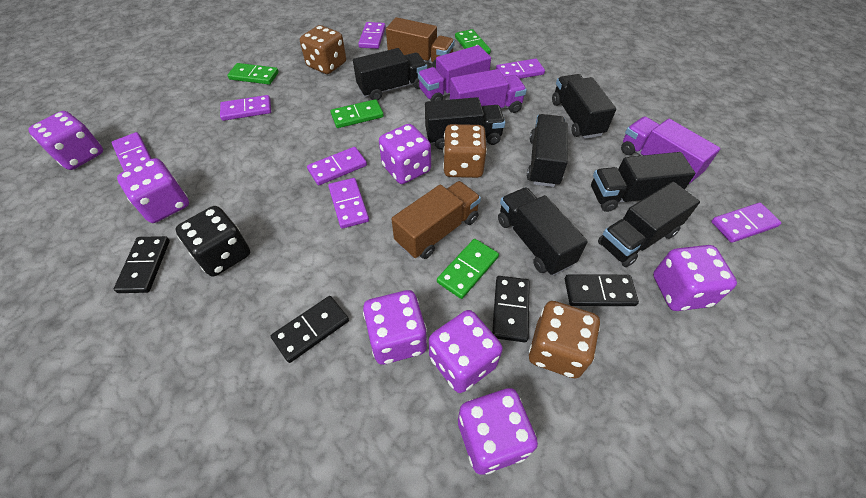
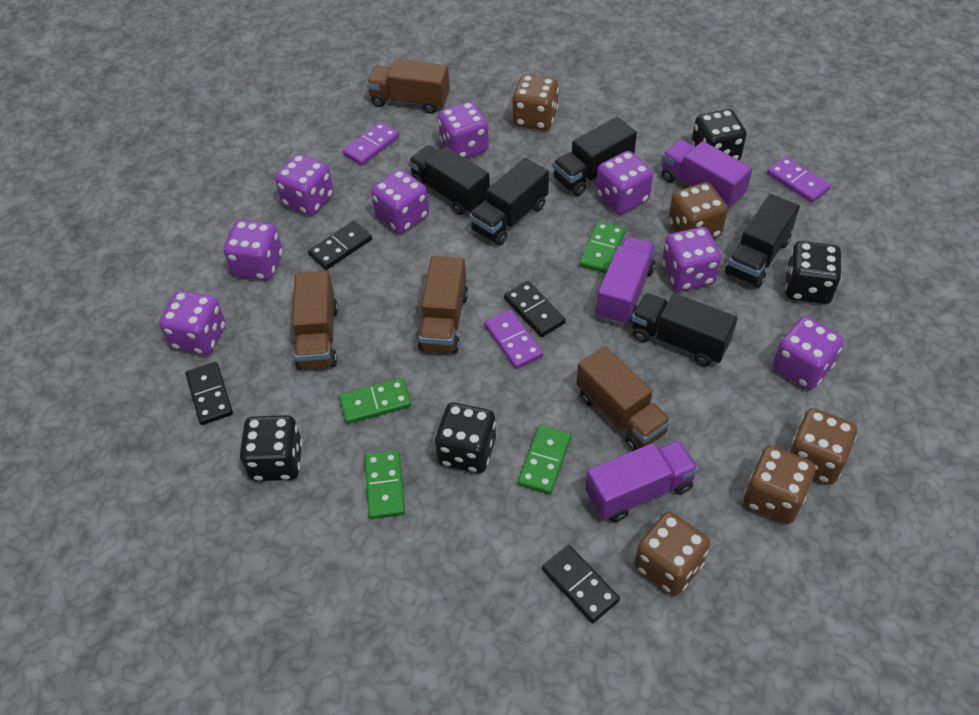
black dice: 1 -> 4
black truck: 7 -> 5
brown dice: 3 -> 5
brown truck: 2 -> 4
purple dice: 7 -> 8
purple domino: 7 -> 3

